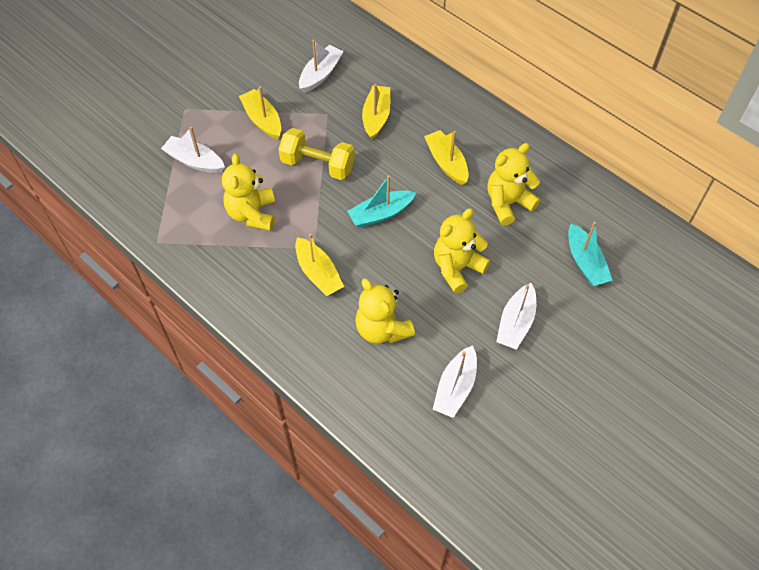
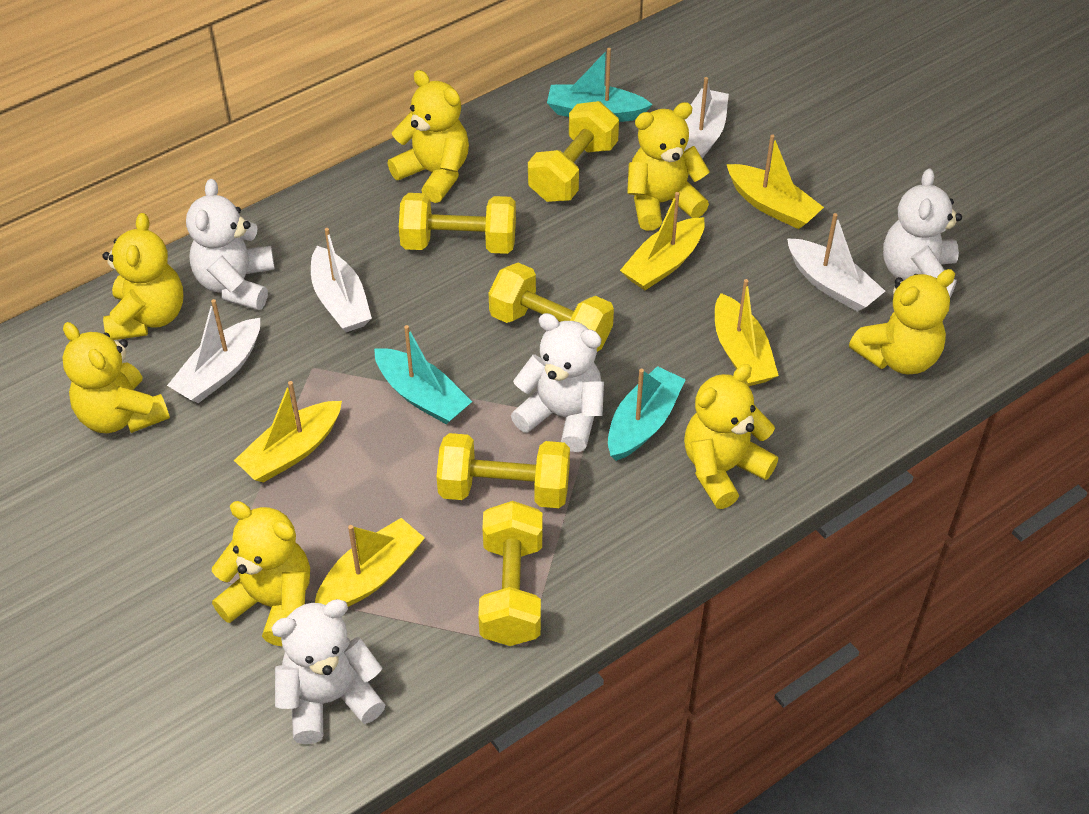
turquoise boat: 2 -> 3
white teddy bear: 0 -> 4
yellow boat: 4 -> 5
yellow dumbbell: 1 -> 5
yellow teddy bear: 4 -> 7

